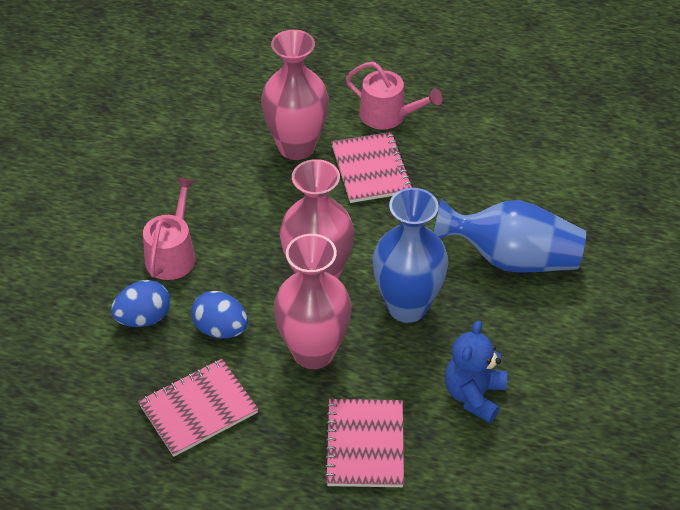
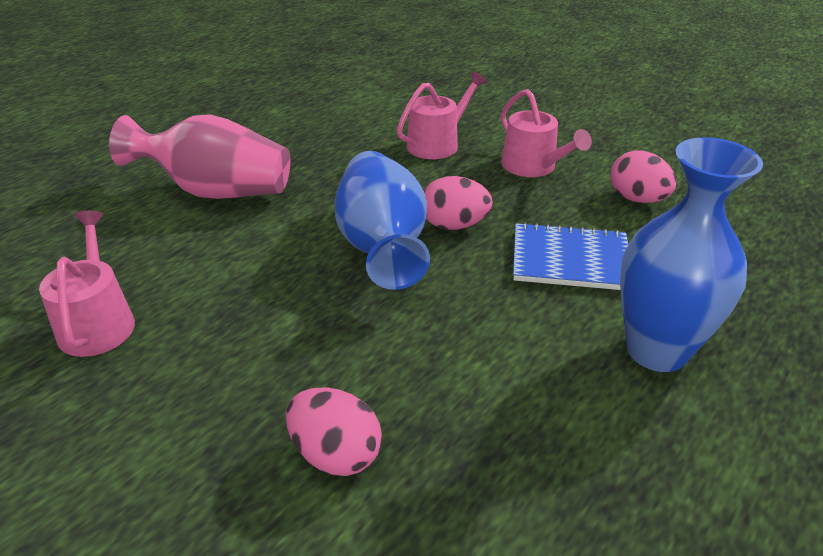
blue egg: 2 -> 0
blue notebook: 0 -> 1
blue teddy bear: 1 -> 0
pink egg: 0 -> 3
pink notebook: 3 -> 0
pink vase: 3 -> 1
pink watering can: 2 -> 3

